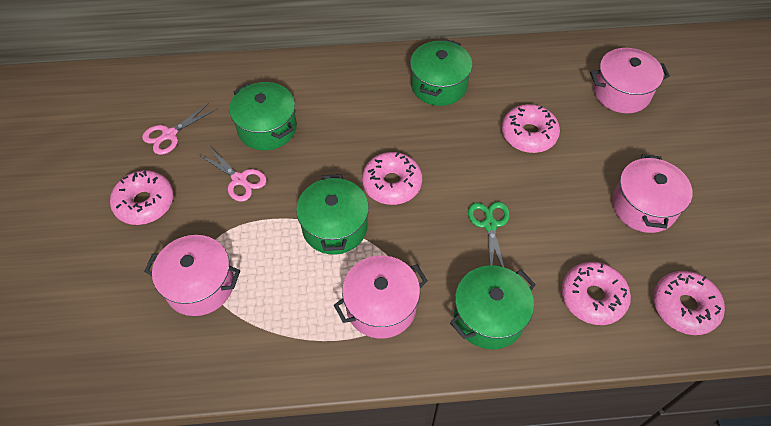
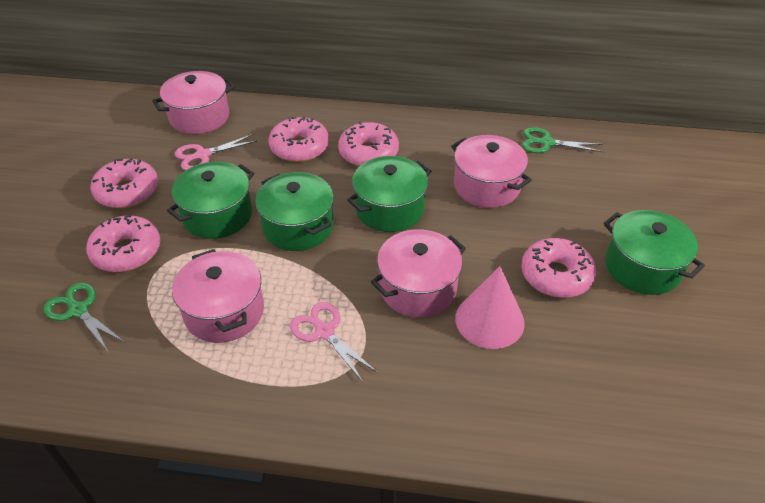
green scissors: 1 -> 2
pink cone: 0 -> 1

